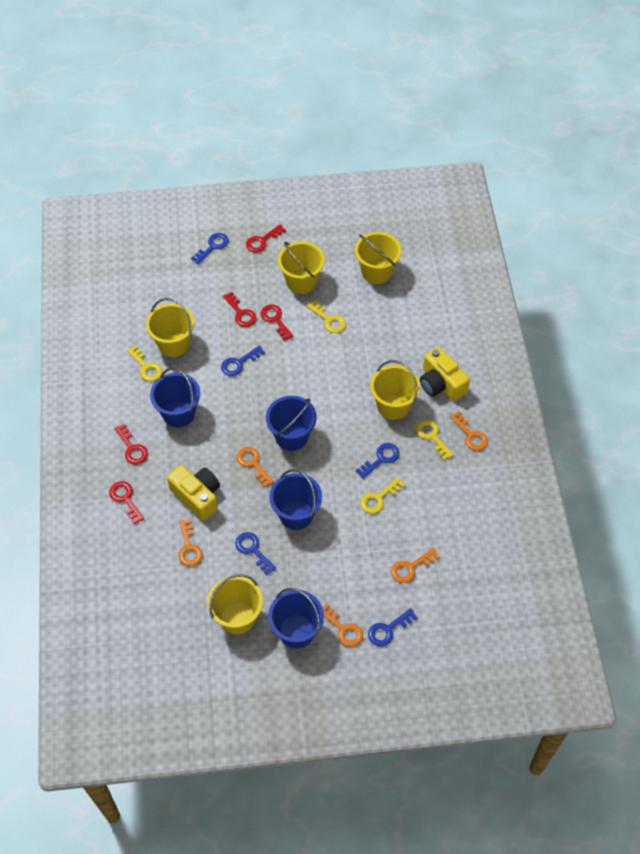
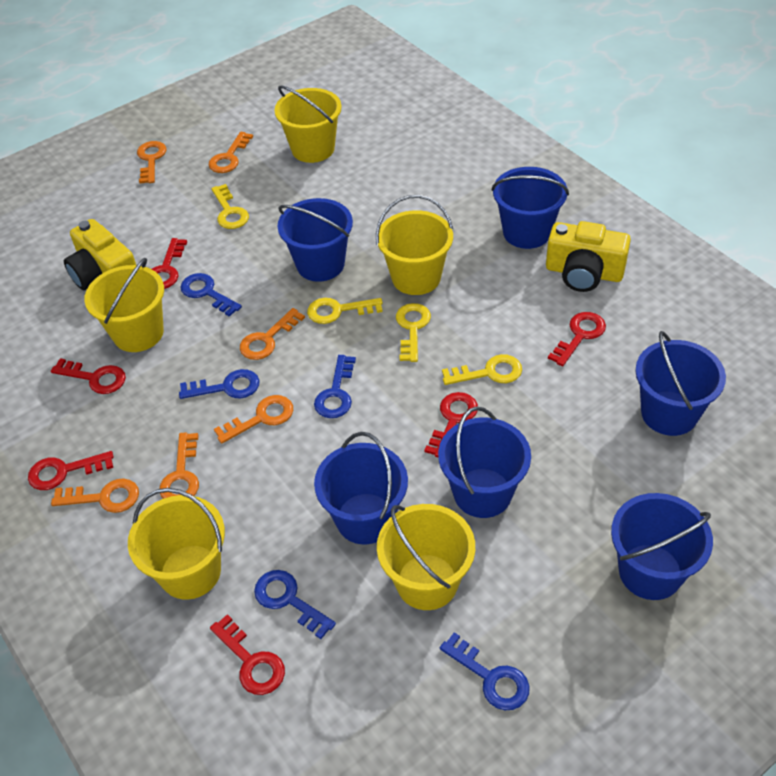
blue bucket: 4 -> 6
orange key: 5 -> 6
red key: 5 -> 6

